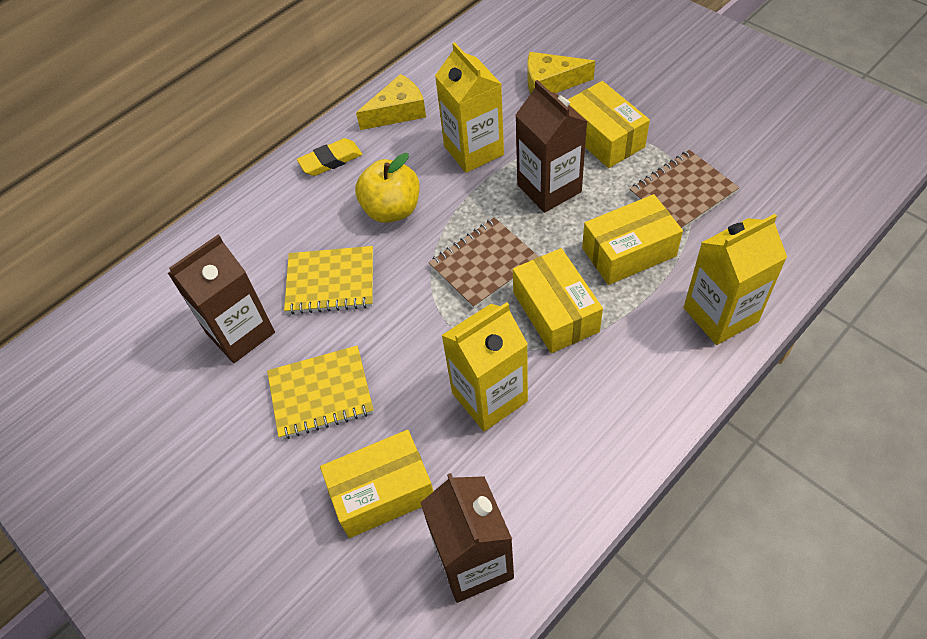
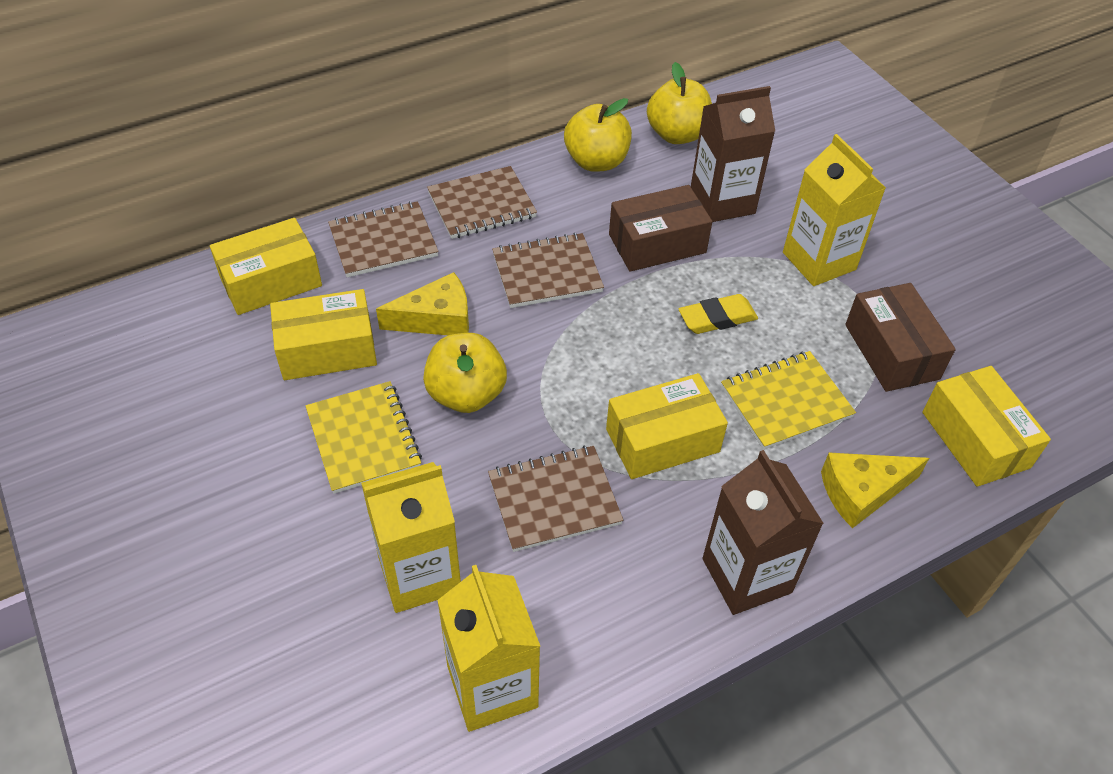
brown box: 0 -> 2
brown carton: 3 -> 2
brown notebook: 2 -> 4
yellow apple: 1 -> 3

